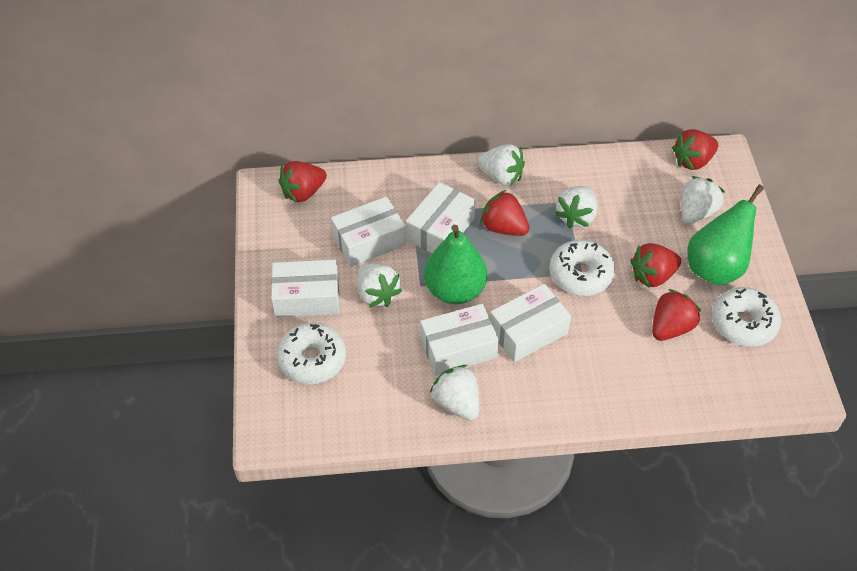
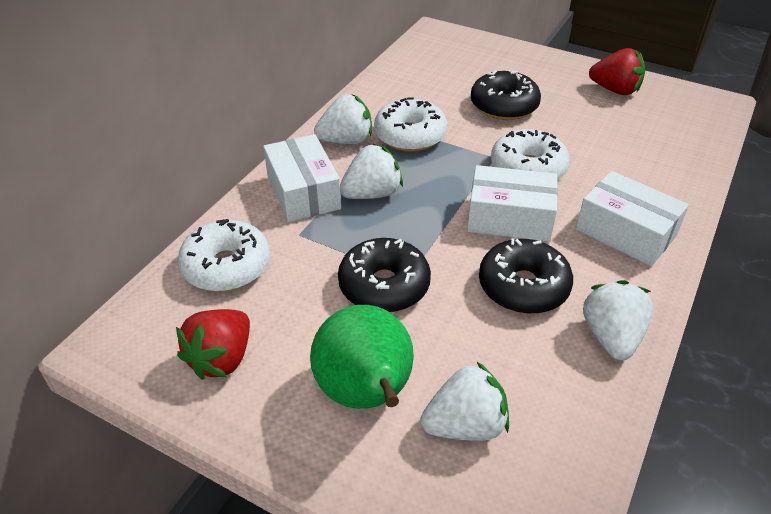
black donut: 0 -> 3
green pear: 2 -> 1
red strawberry: 5 -> 2
white box: 5 -> 3
white strawberry: 5 -> 4

